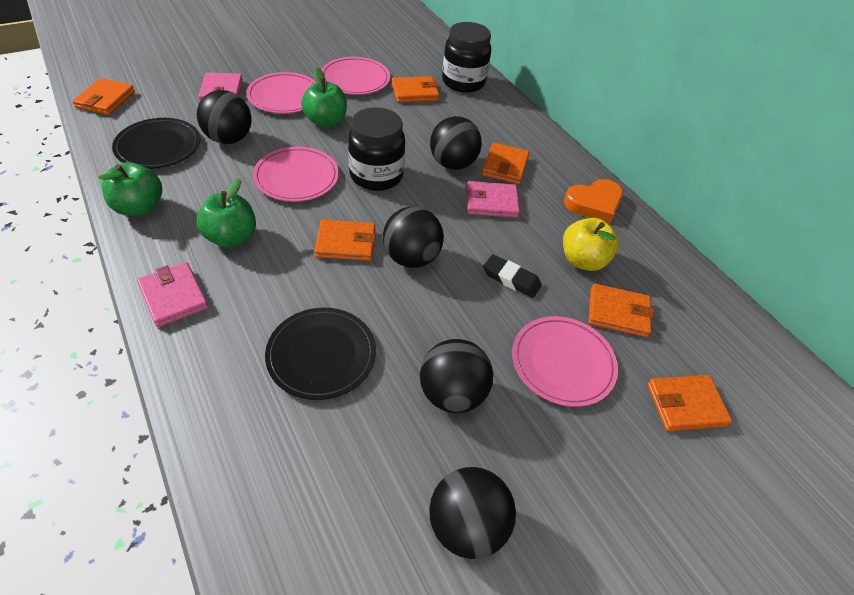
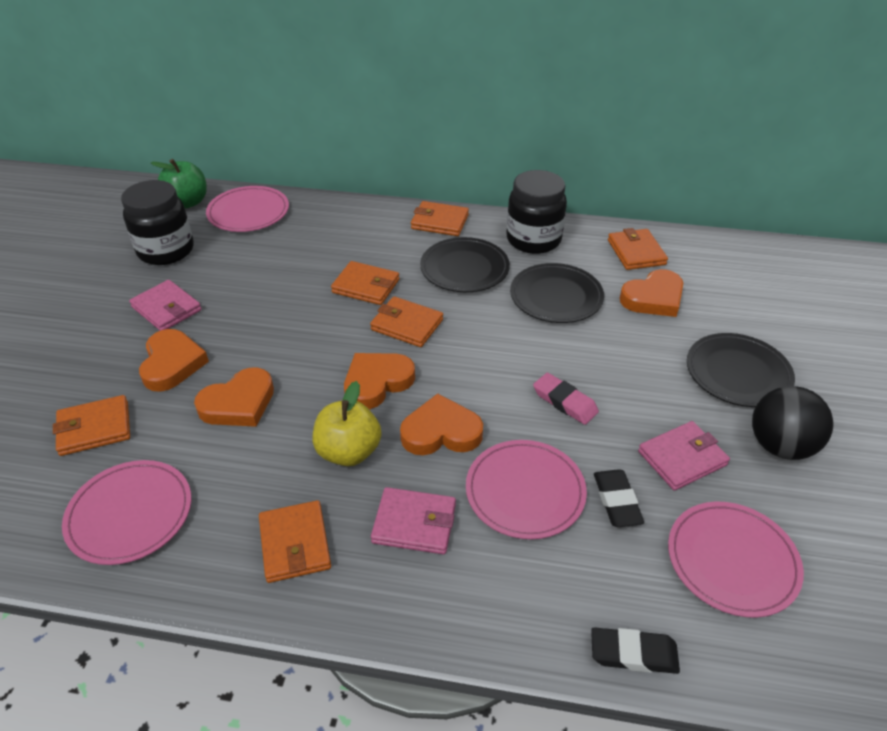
black ball: 5 -> 1
black eraser: 1 -> 2
black plate: 2 -> 3
green apple: 3 -> 1
orange heart: 1 -> 5
pink eraser: 0 -> 1

